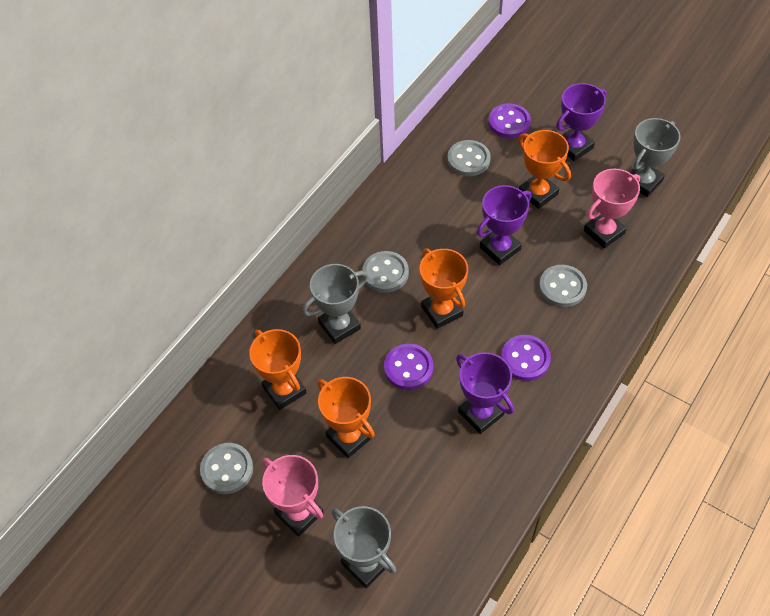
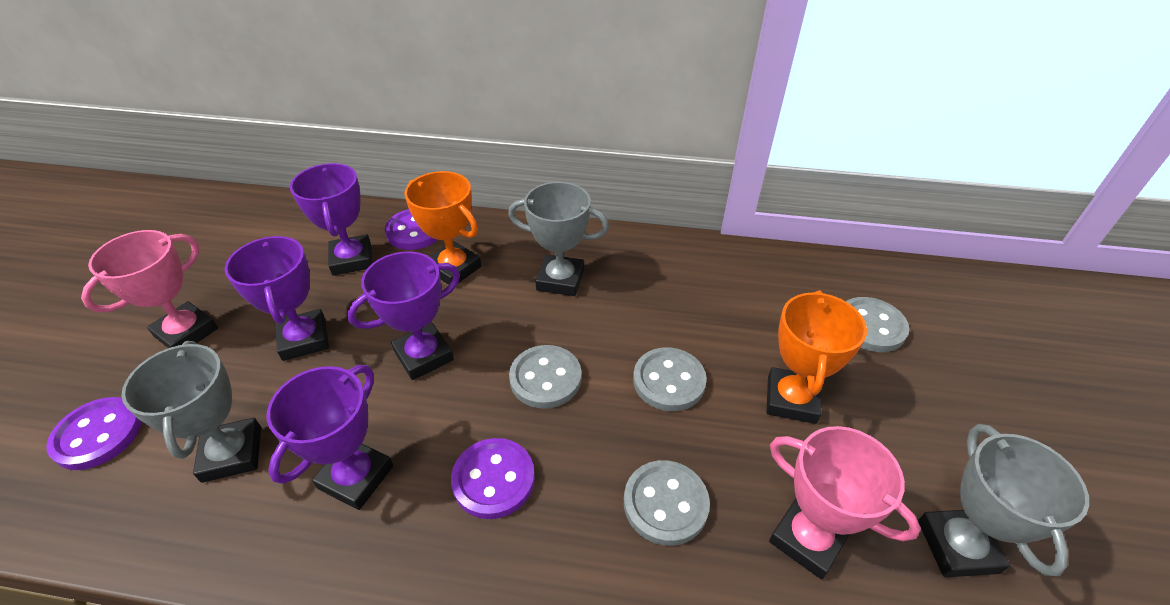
orange trophy: 4 -> 2
purple trophy: 3 -> 4

